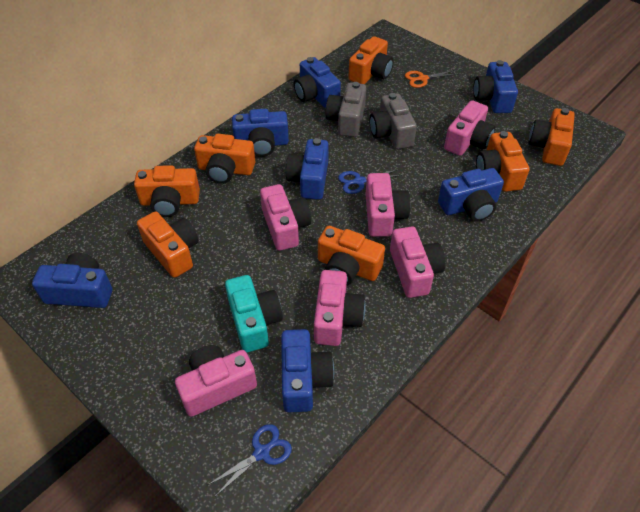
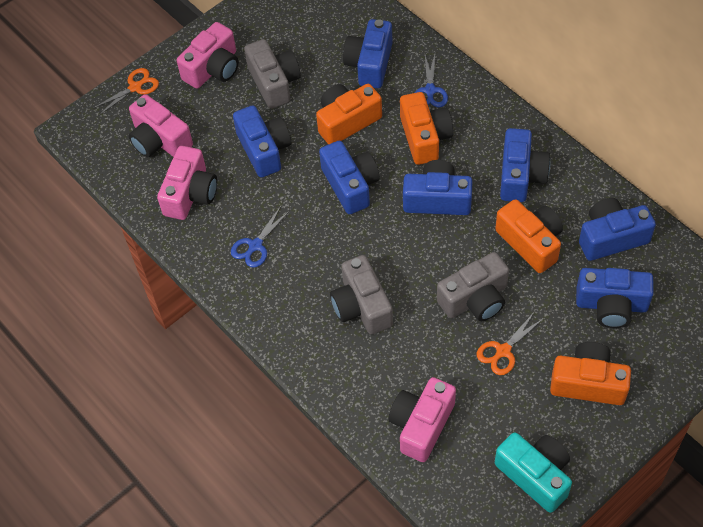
grey camera: 2 -> 3
orange camera: 7 -> 4
orange scissors: 1 -> 2
pink camera: 6 -> 4

